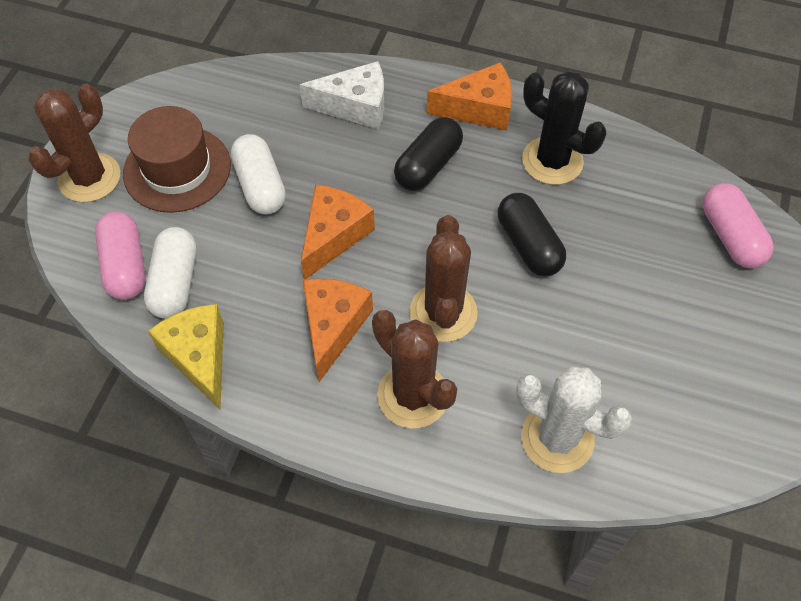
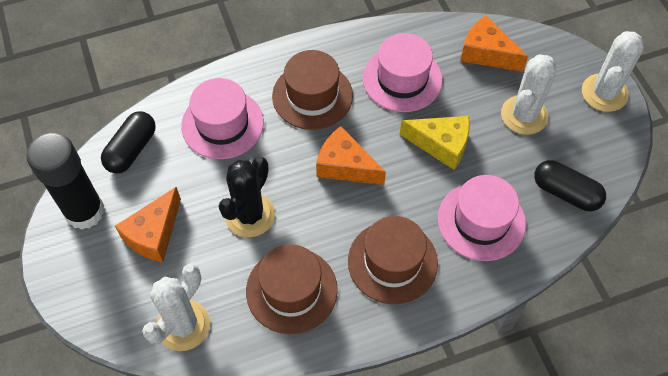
black glue stick: 0 -> 1
brown cactus: 3 -> 0
brown hat: 1 -> 3
pink capsule: 2 -> 0
pink hat: 0 -> 3
white cactus: 1 -> 3
white capsule: 2 -> 0
white cheese: 1 -> 0

